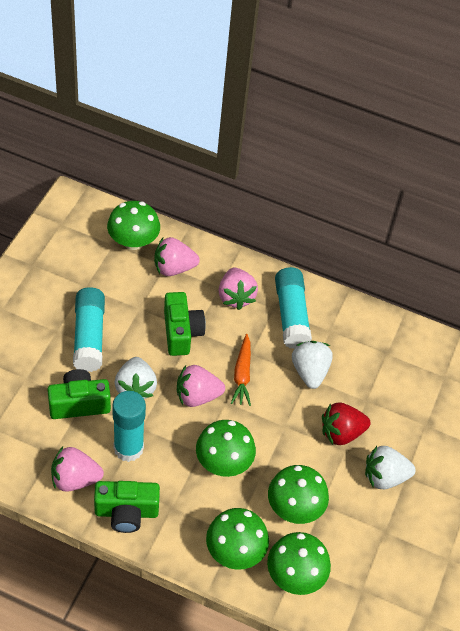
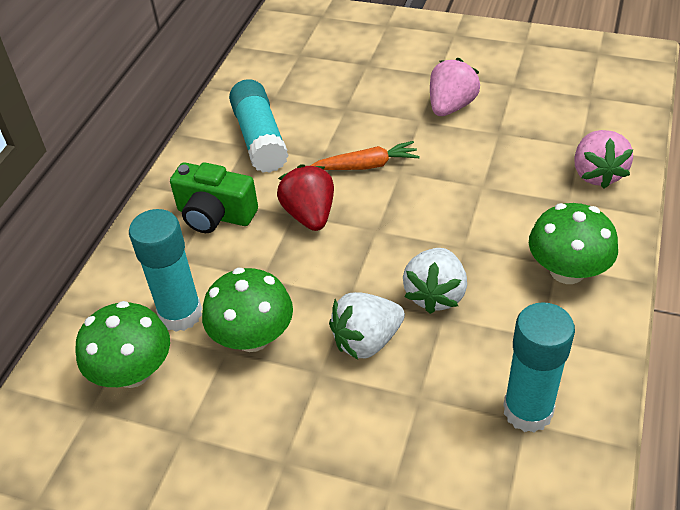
green camera: 3 -> 1
green mushroom: 5 -> 3
pink strawberry: 4 -> 2
white strawberry: 3 -> 2

